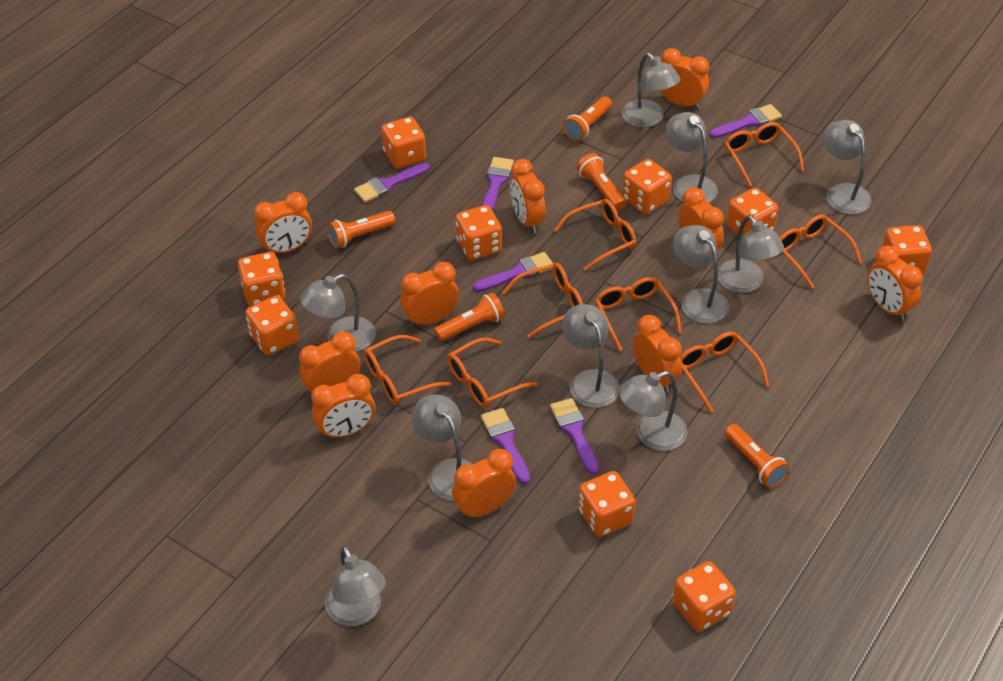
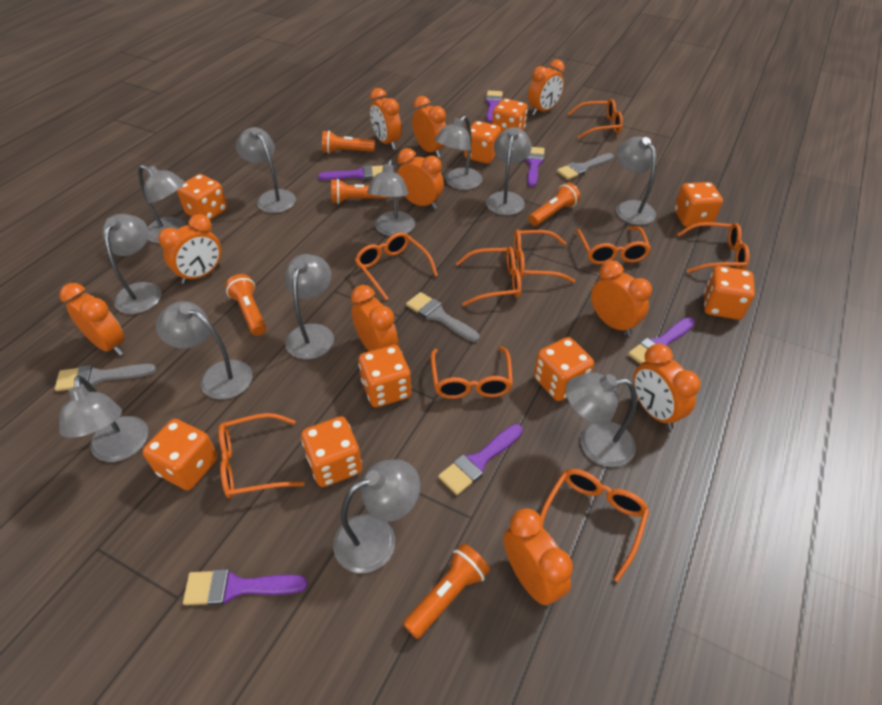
grey brush: 0 -> 3
grey lamp: 10 -> 12
orange glasses: 8 -> 9

